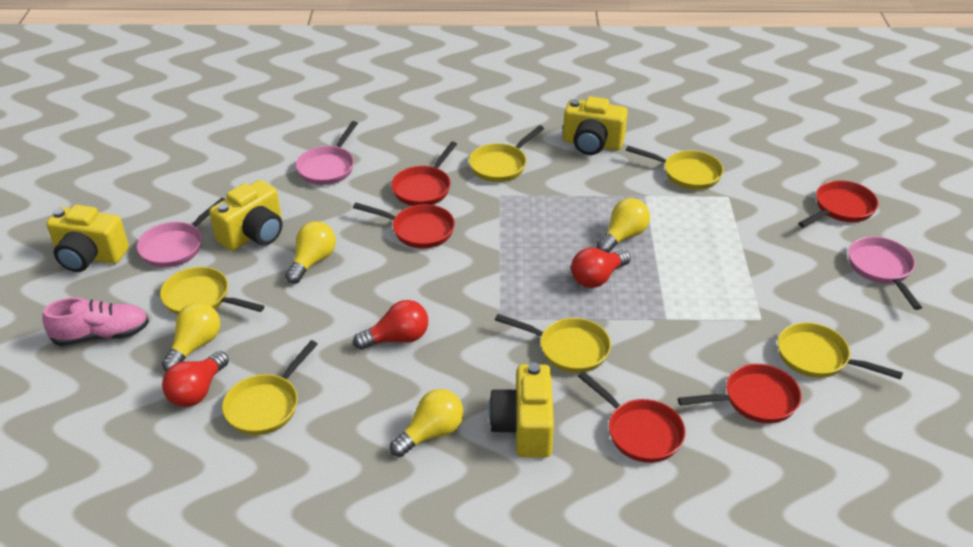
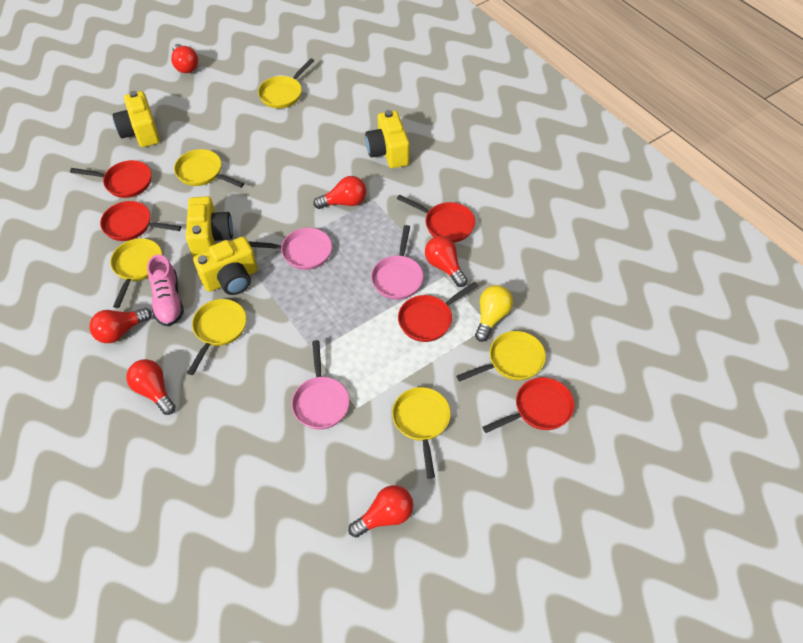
red light bulb: 3 -> 6
yellow light bulb: 4 -> 1

